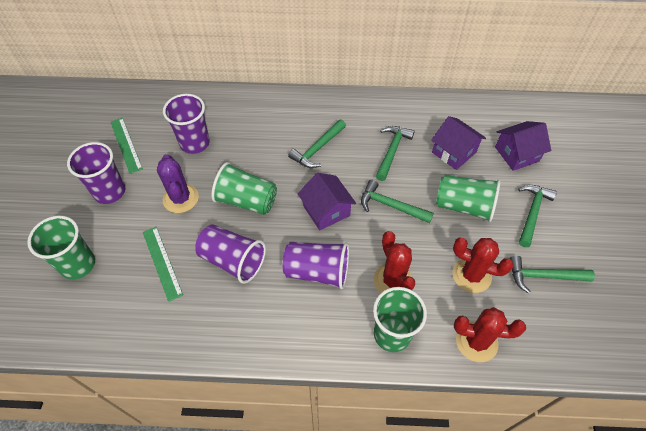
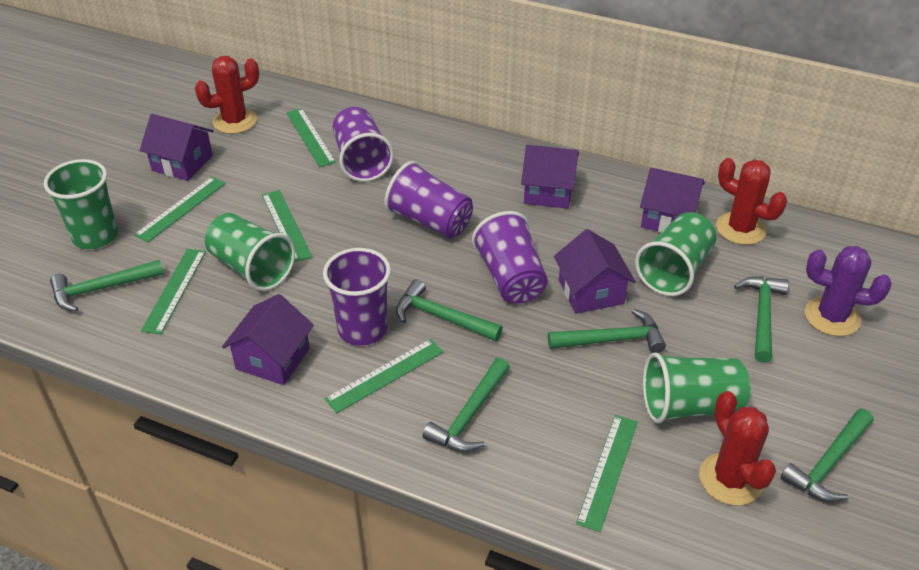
green hammer: 5 -> 6
green ruler: 2 -> 6
purple house: 3 -> 5

